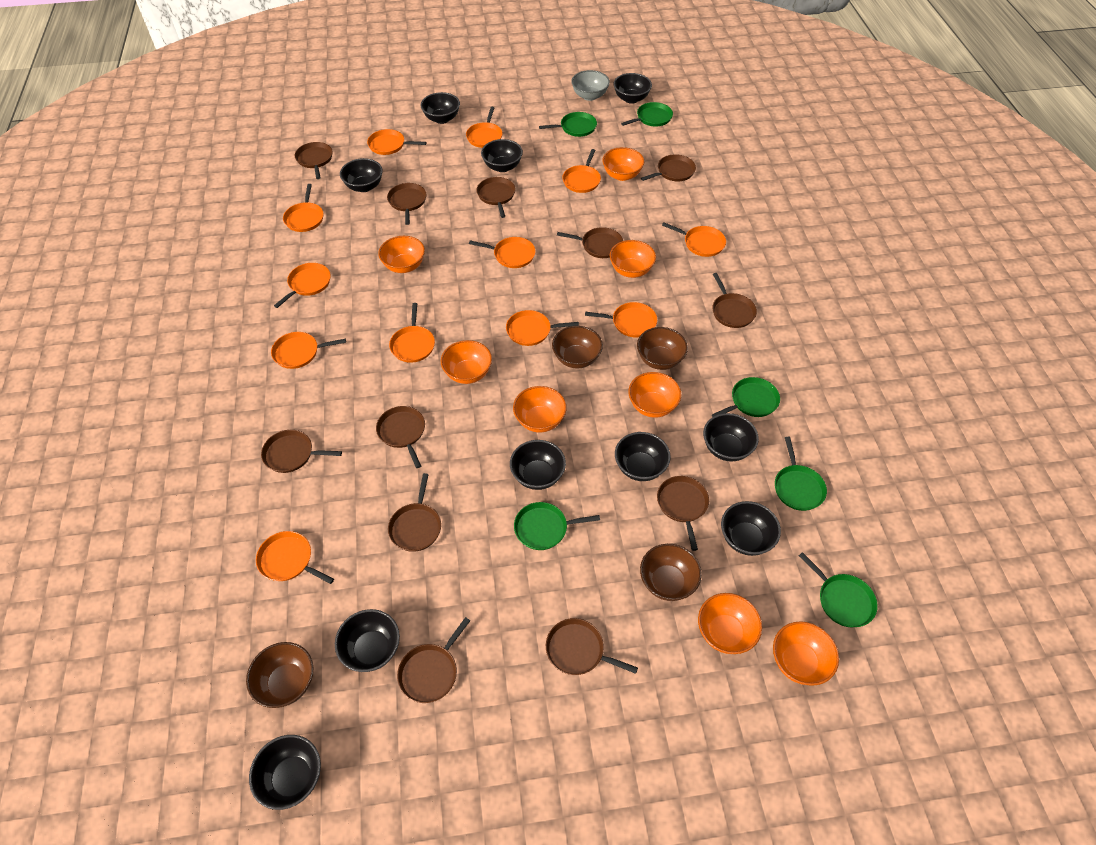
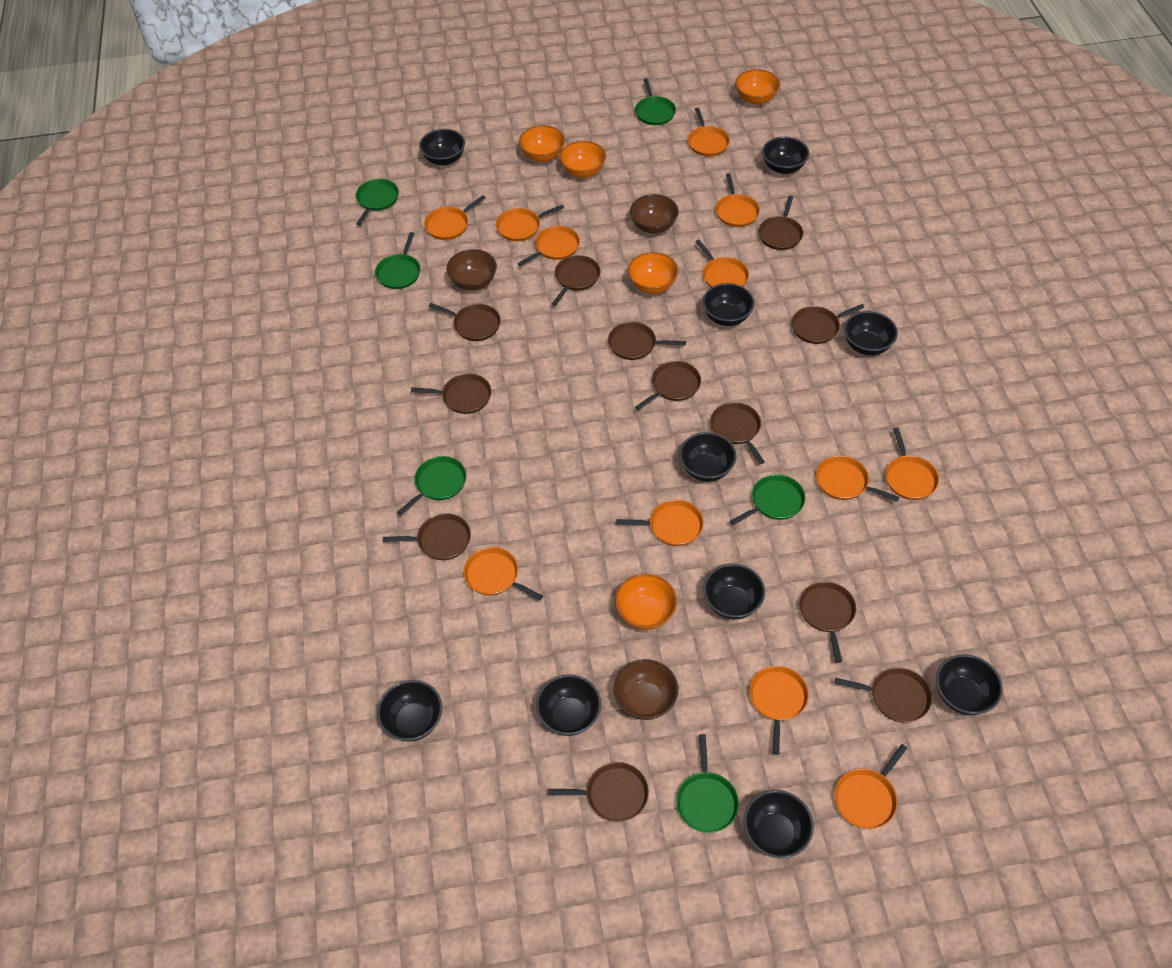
brown bowl: 4 -> 3
grey bowl: 1 -> 0
orange bowl: 8 -> 5

